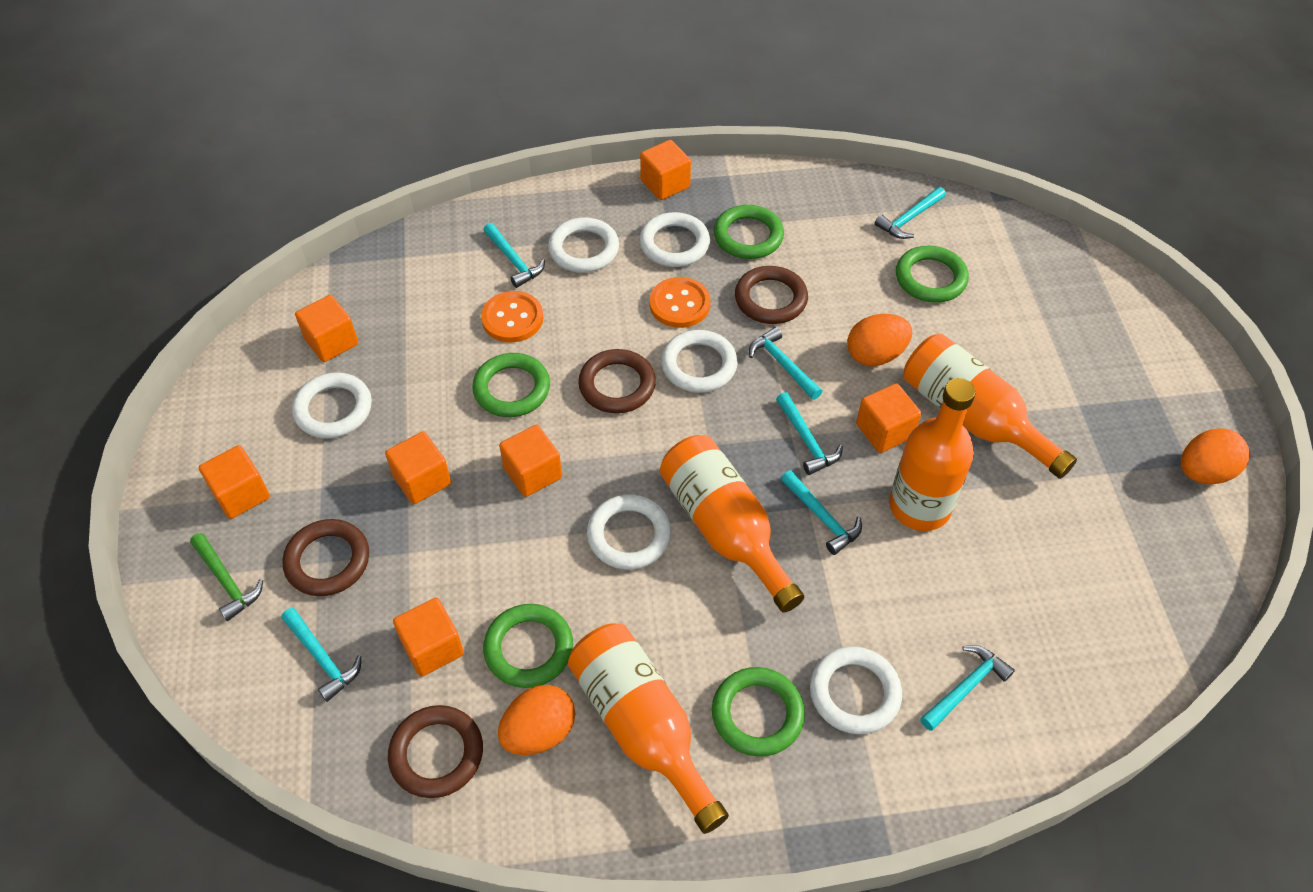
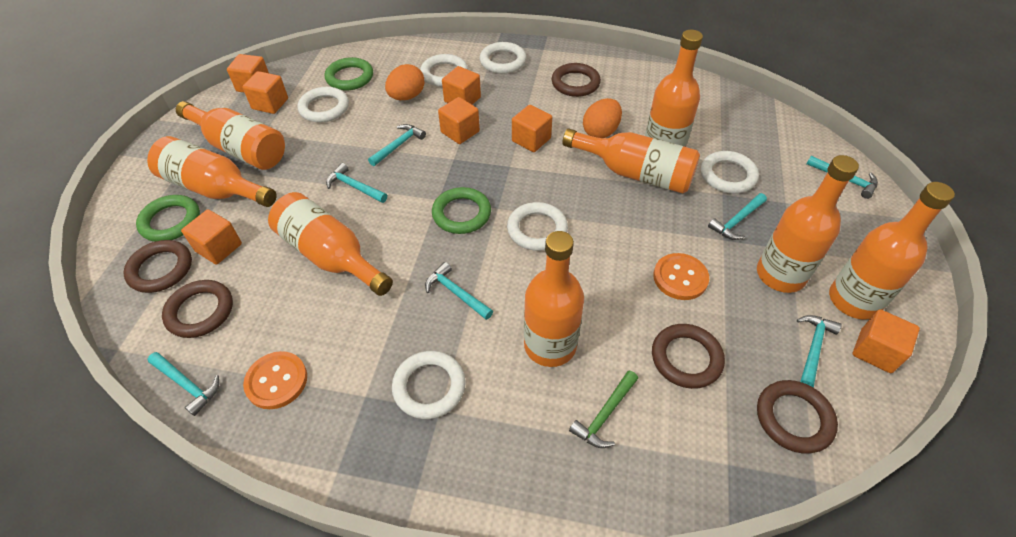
brown ring: 4 -> 5
green ring: 5 -> 3
orange bottle: 4 -> 8
orange egg: 3 -> 2

